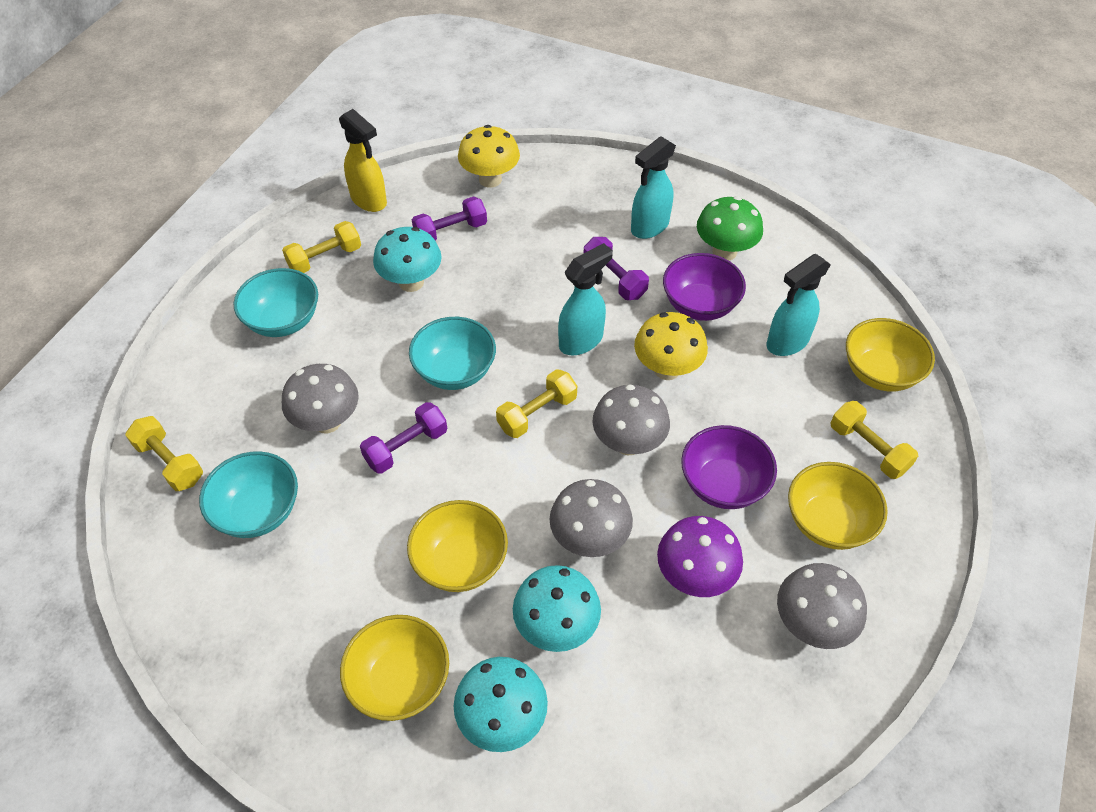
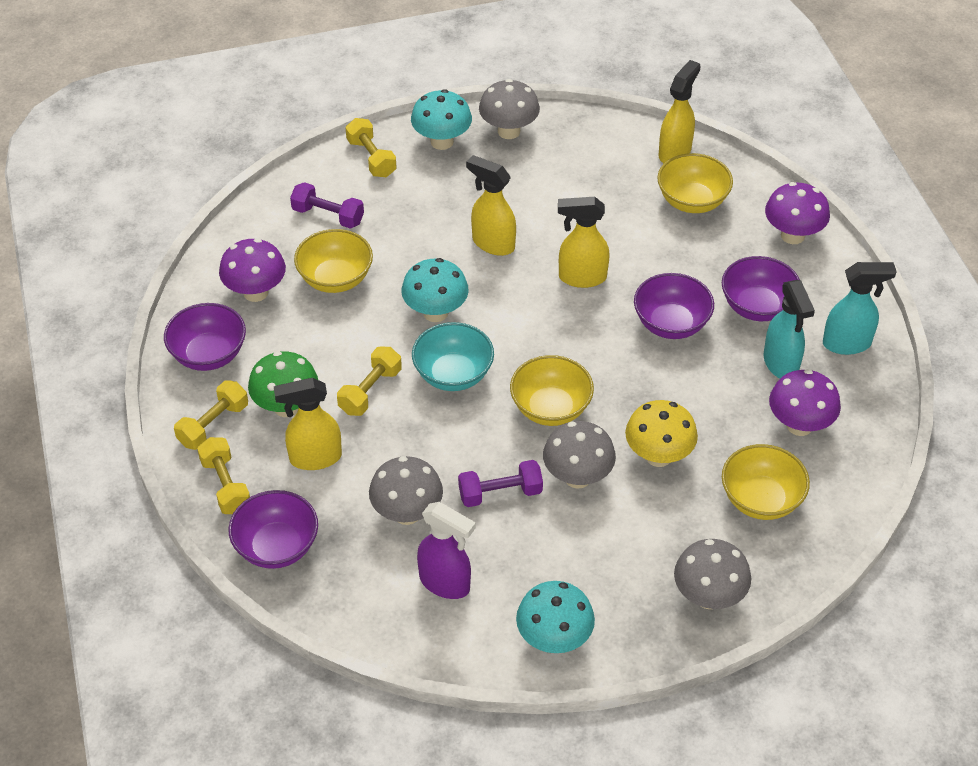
purple bowl: 2 -> 4
purple dumbbell: 3 -> 2
purple mushroom: 1 -> 3
purple spray bottle: 0 -> 1
turquoise bowl: 3 -> 1
turquoise spray bottle: 3 -> 2
yellow mushroom: 2 -> 1
yellow spray bottle: 1 -> 4

